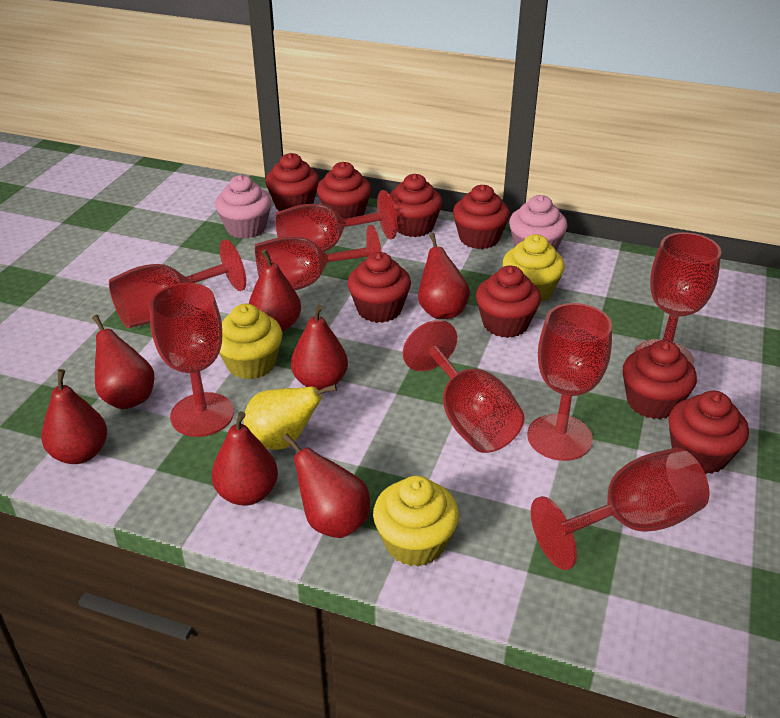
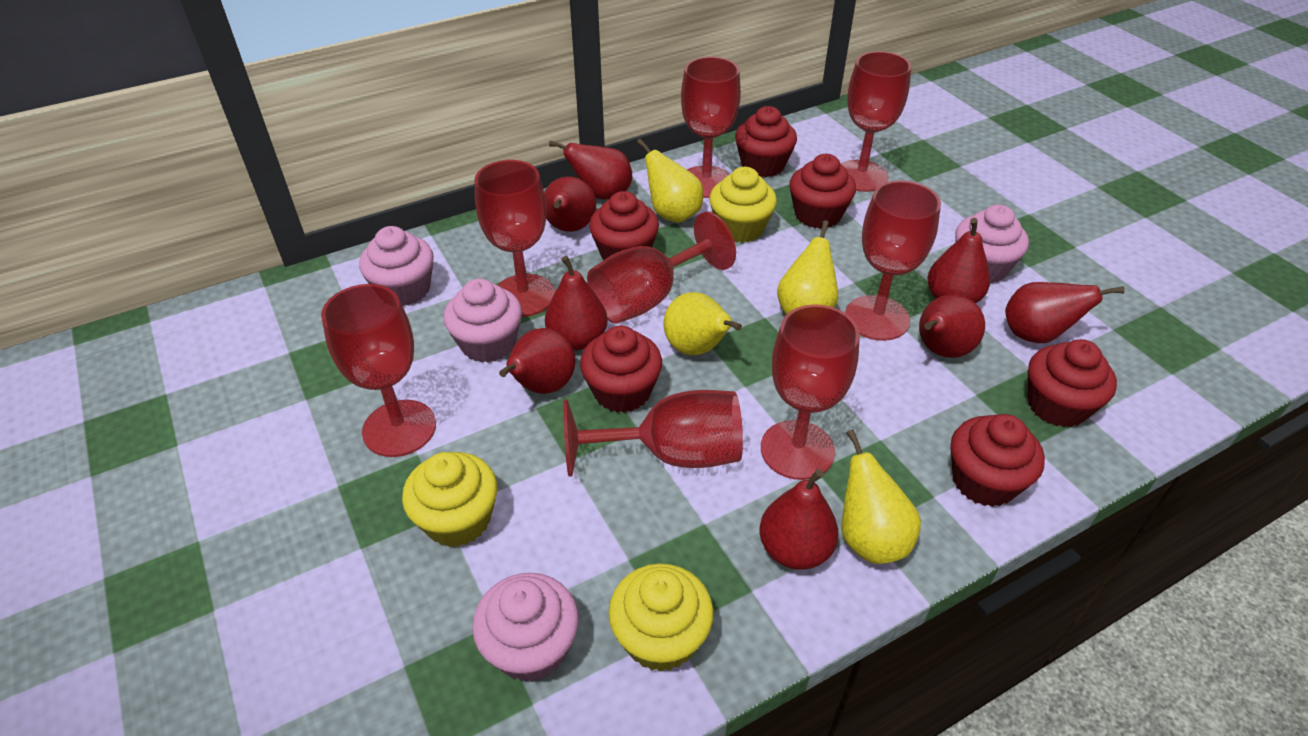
pink cupcake: 2 -> 4
red cupcake: 8 -> 6
red pear: 7 -> 8
yellow pear: 1 -> 4

